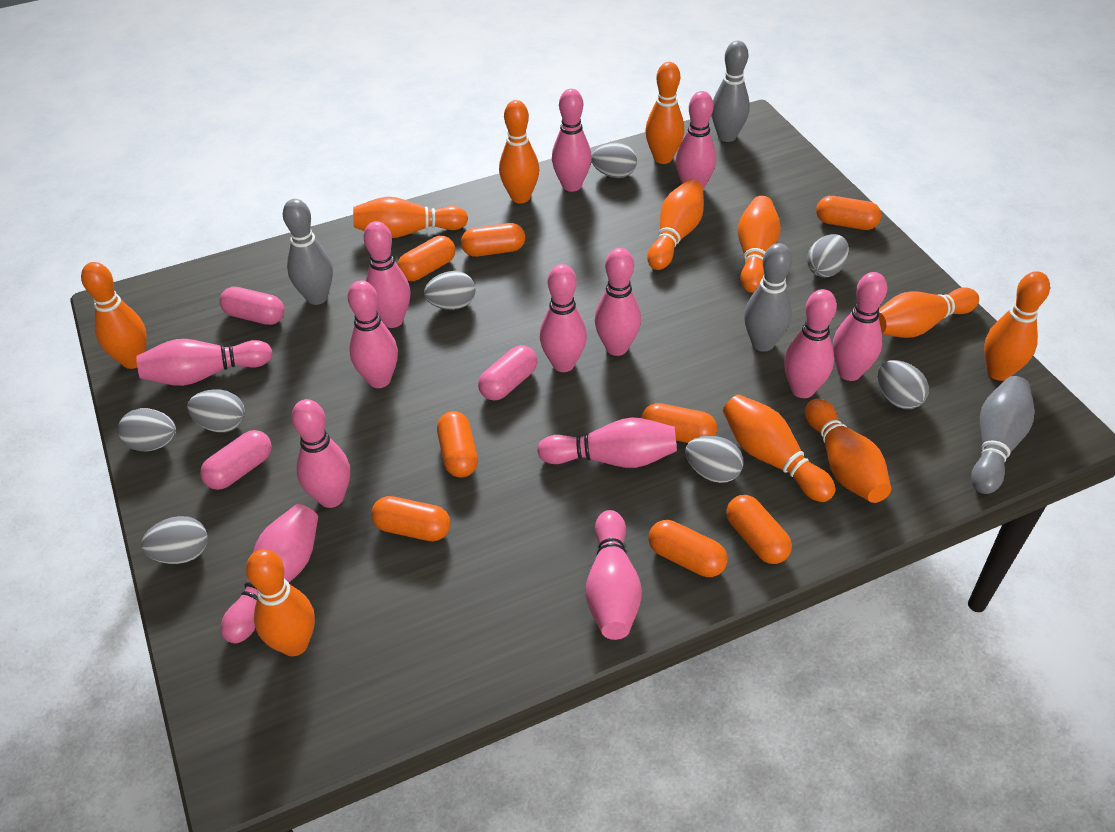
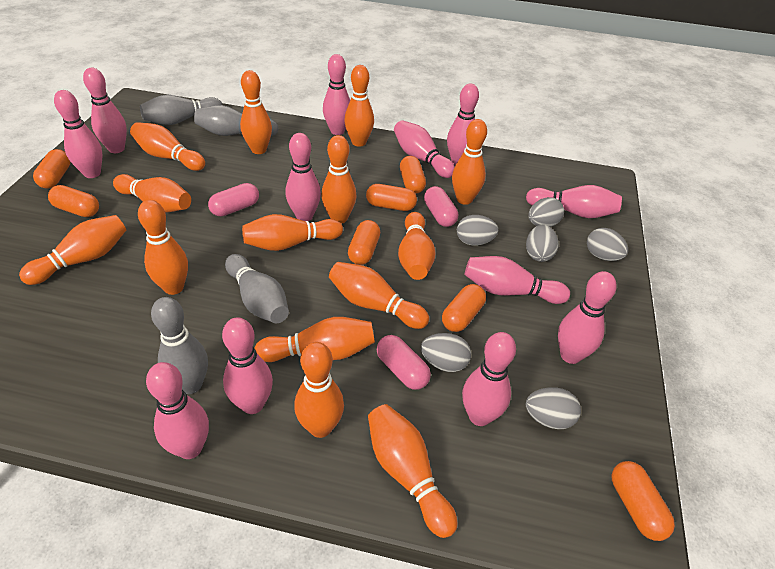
grey egg: 8 -> 6
orange bowling pin: 11 -> 14
orange capsule: 8 -> 7
pink bowling pin: 13 -> 12

